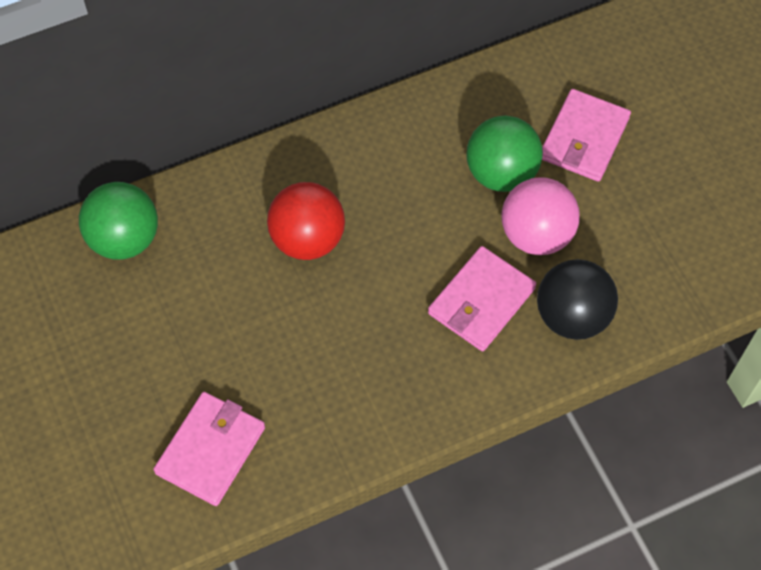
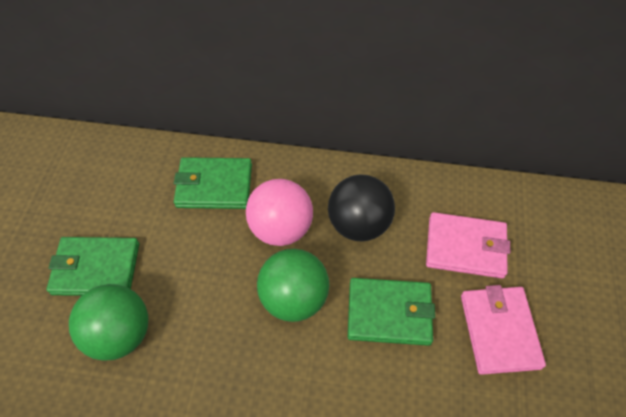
green wallet: 0 -> 3
pink wallet: 3 -> 2
red ball: 1 -> 0

